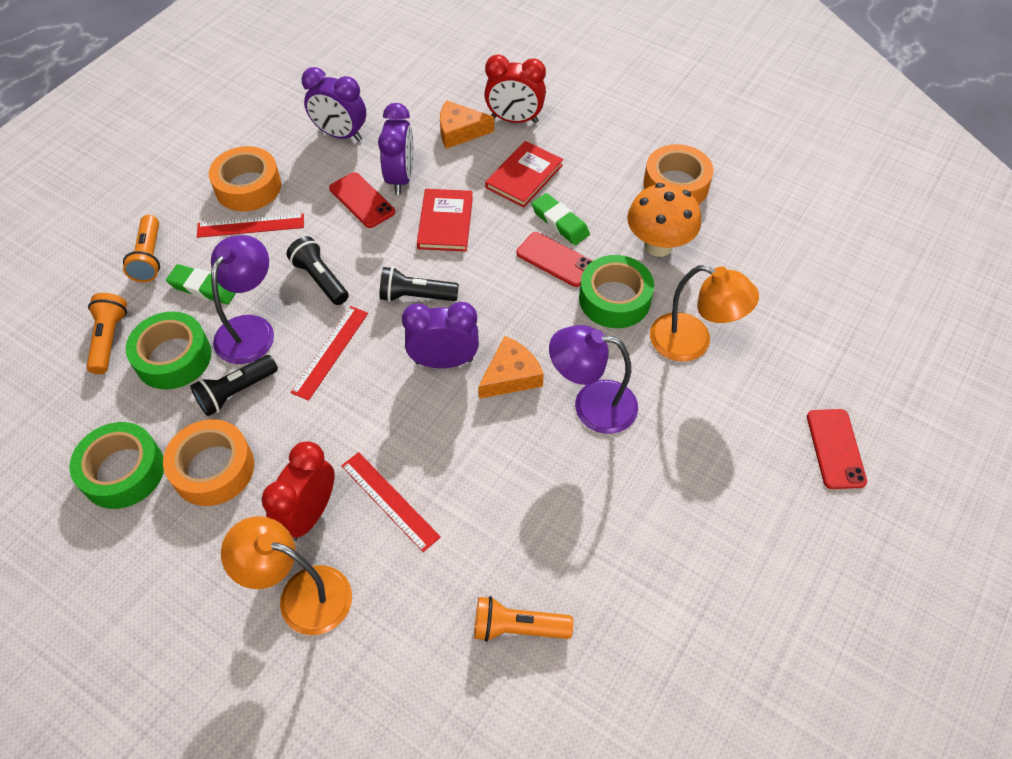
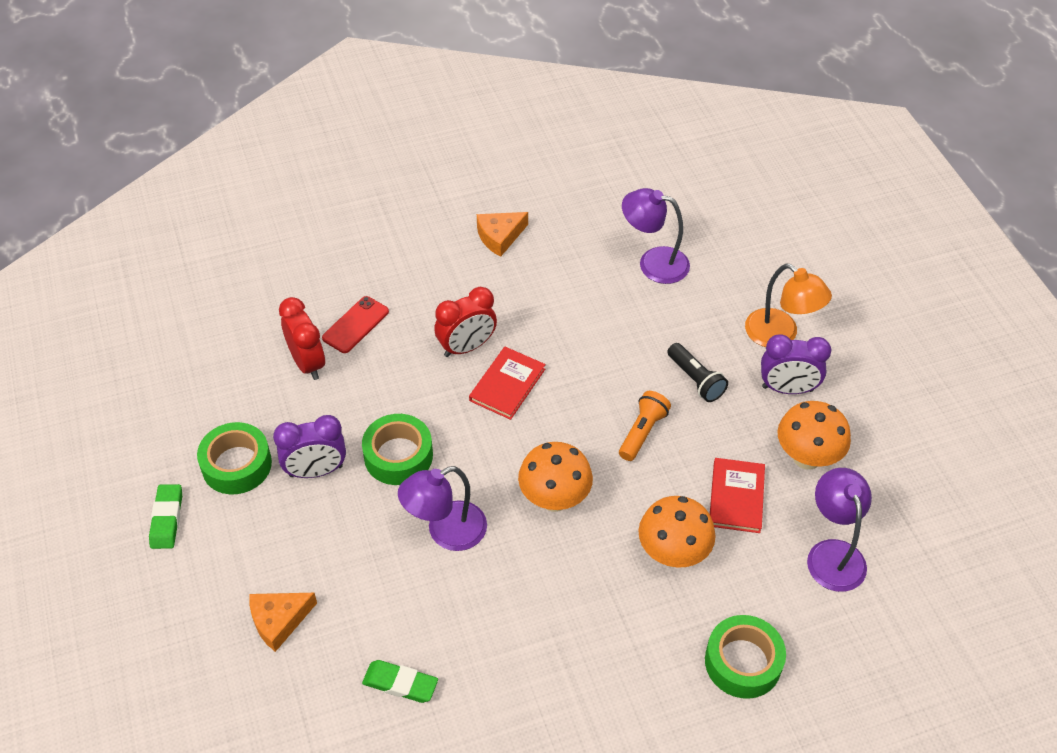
black flashlight: 3 -> 1
orange flashlight: 3 -> 1
orange lamp: 2 -> 1
orange mushroom: 1 -> 3
orange tape: 3 -> 0
purple clock: 3 -> 2
purple lamp: 2 -> 3
red phone: 3 -> 1
red ruler: 3 -> 0

